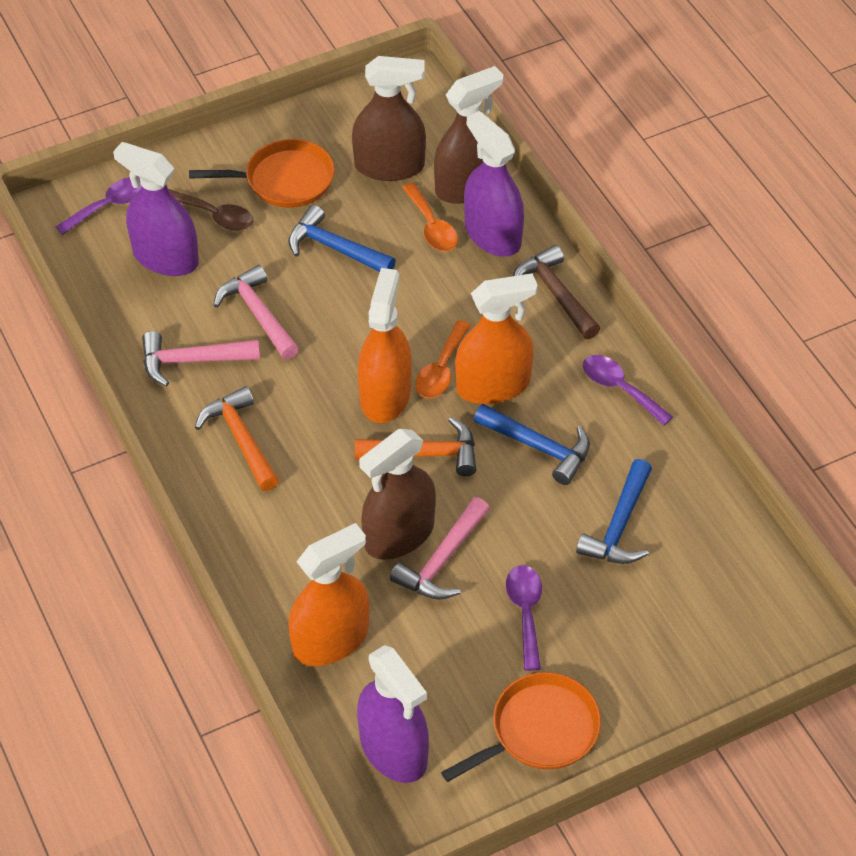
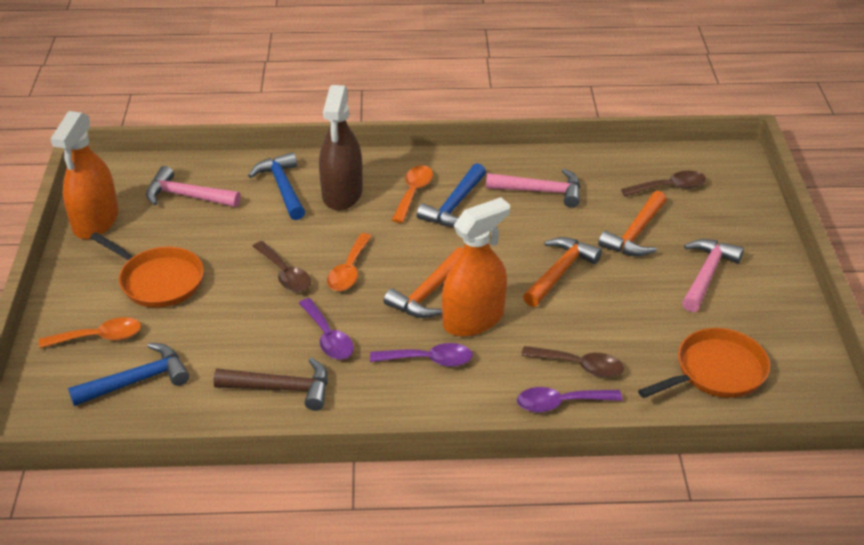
brown spoon: 1 -> 3
brown spray bottle: 3 -> 1
orange hammer: 2 -> 3
orange spoon: 2 -> 3
orange spray bottle: 3 -> 2
purple spray bottle: 3 -> 0

